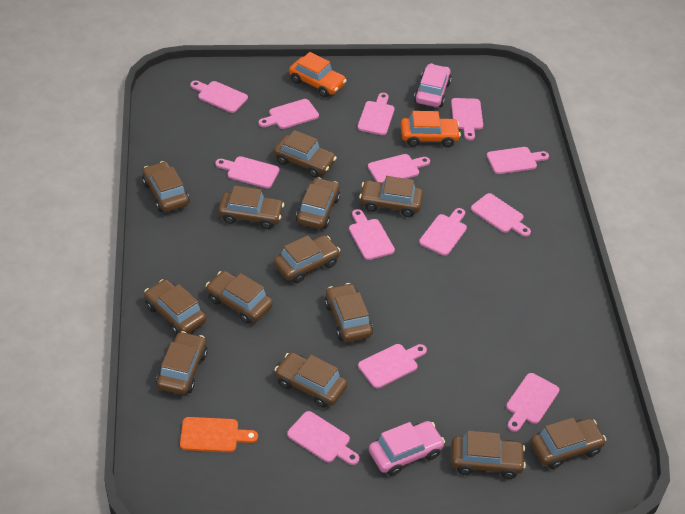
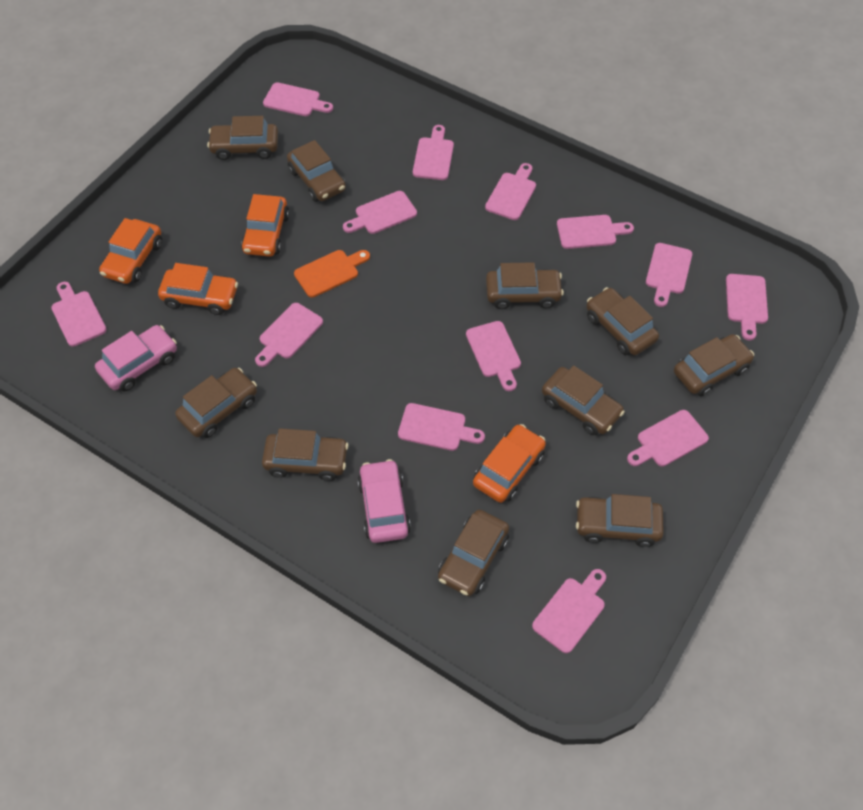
brown car: 13 -> 10
orange car: 2 -> 4

